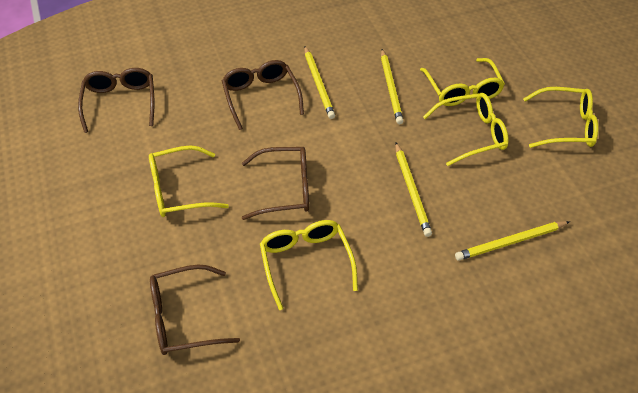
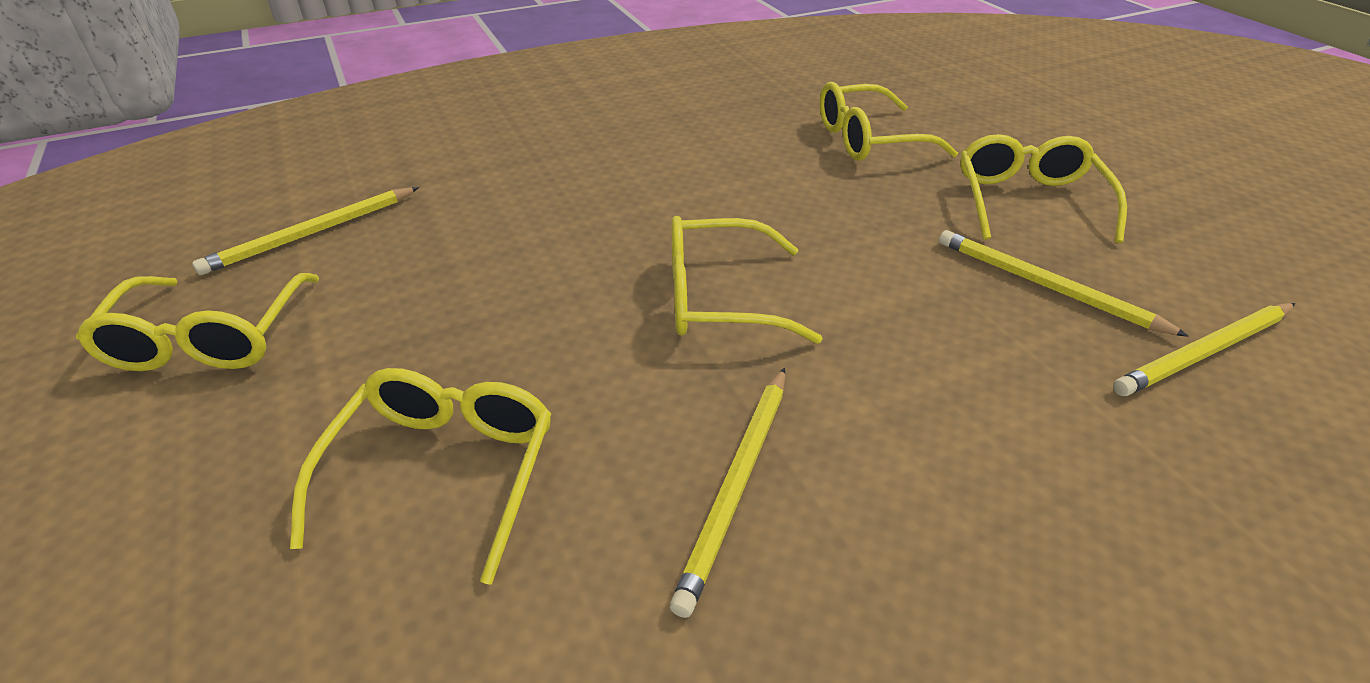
brown glasses: 4 -> 0

